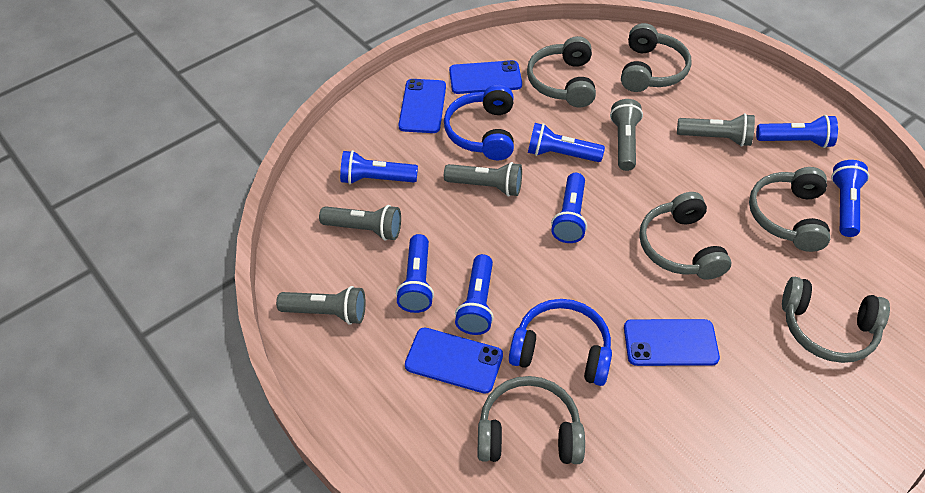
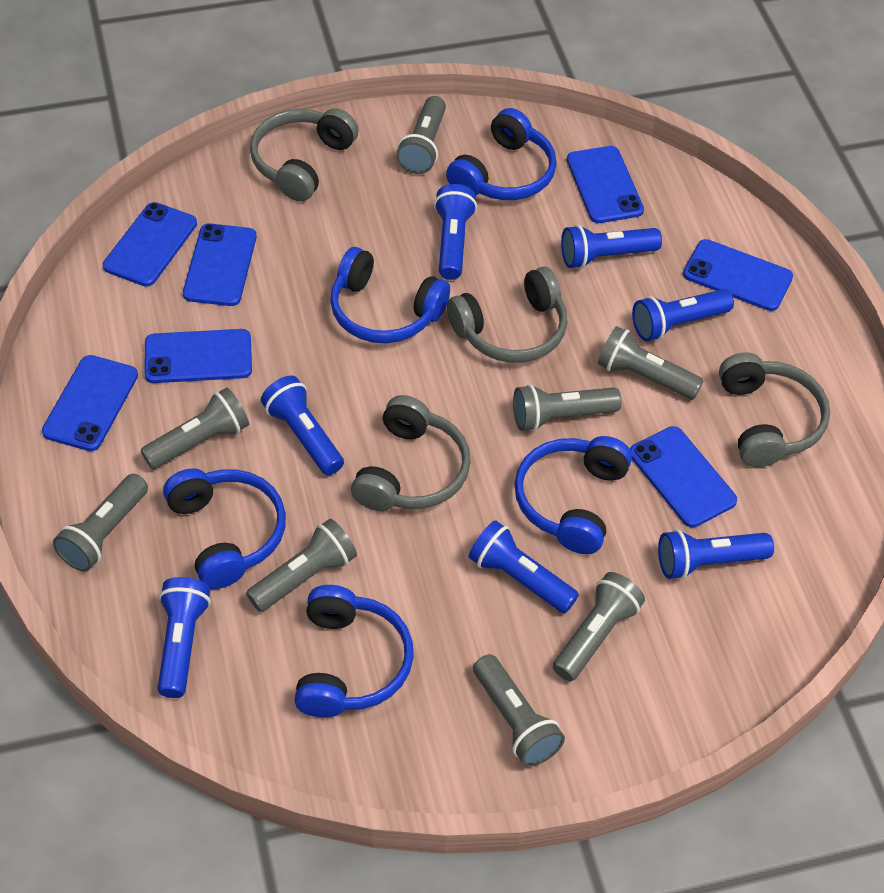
blue headphones: 2 -> 5
blue phone: 4 -> 7
grey flashlight: 5 -> 8
grey headphones: 6 -> 4

